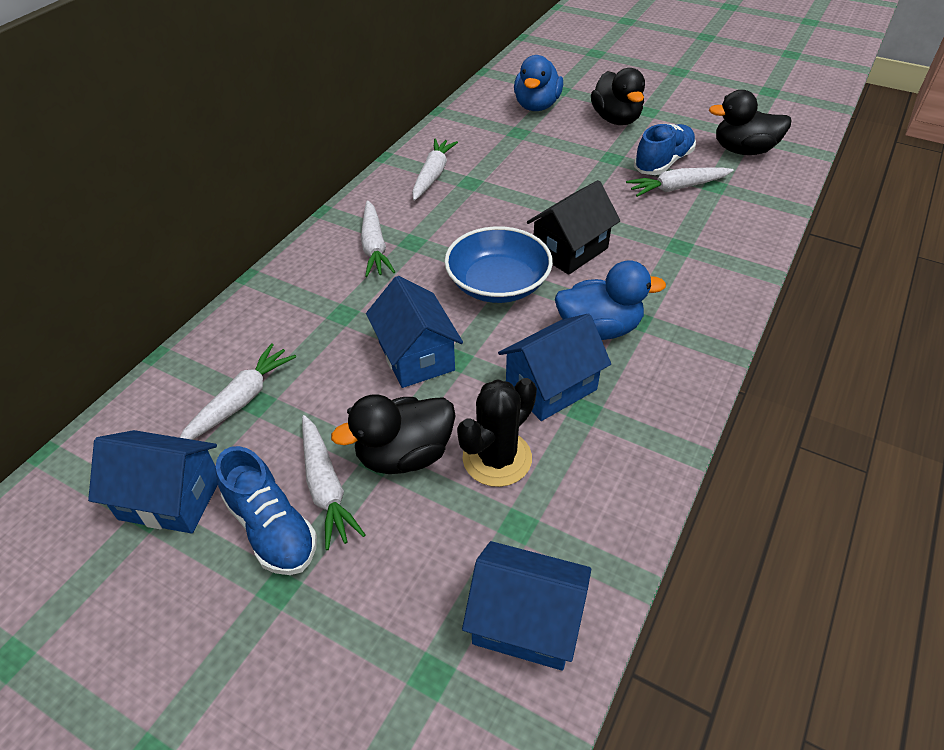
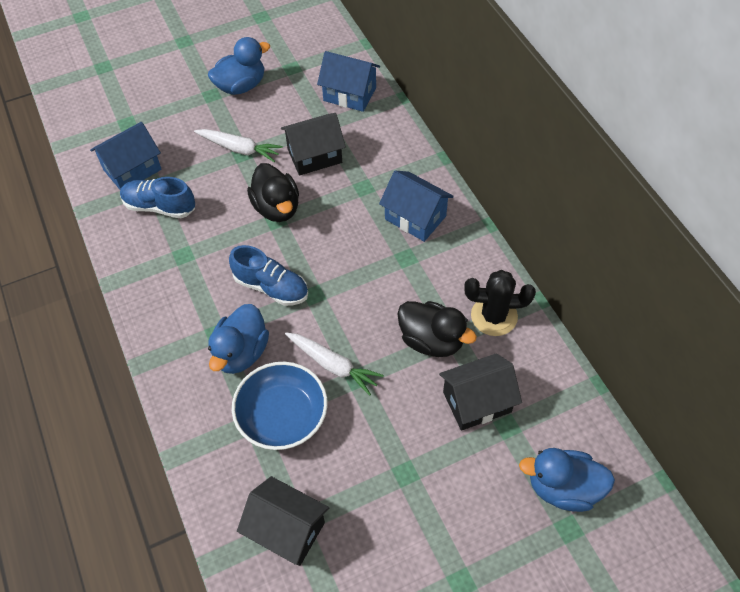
black duck: 3 -> 2
black house: 1 -> 3
blue duck: 2 -> 3
blue house: 4 -> 3
white carrot: 5 -> 2

